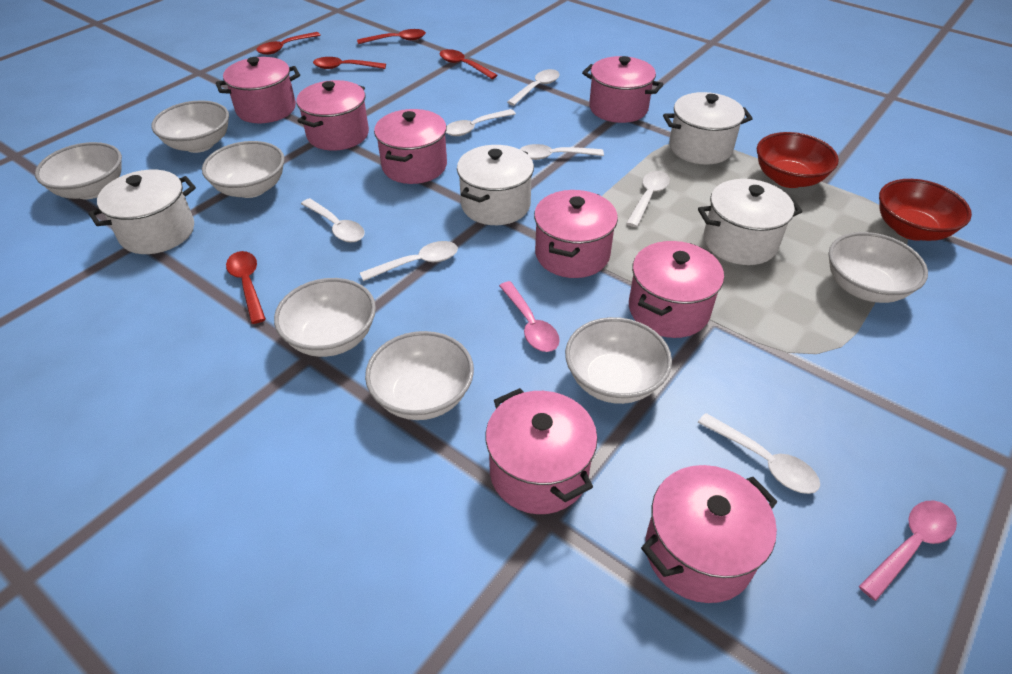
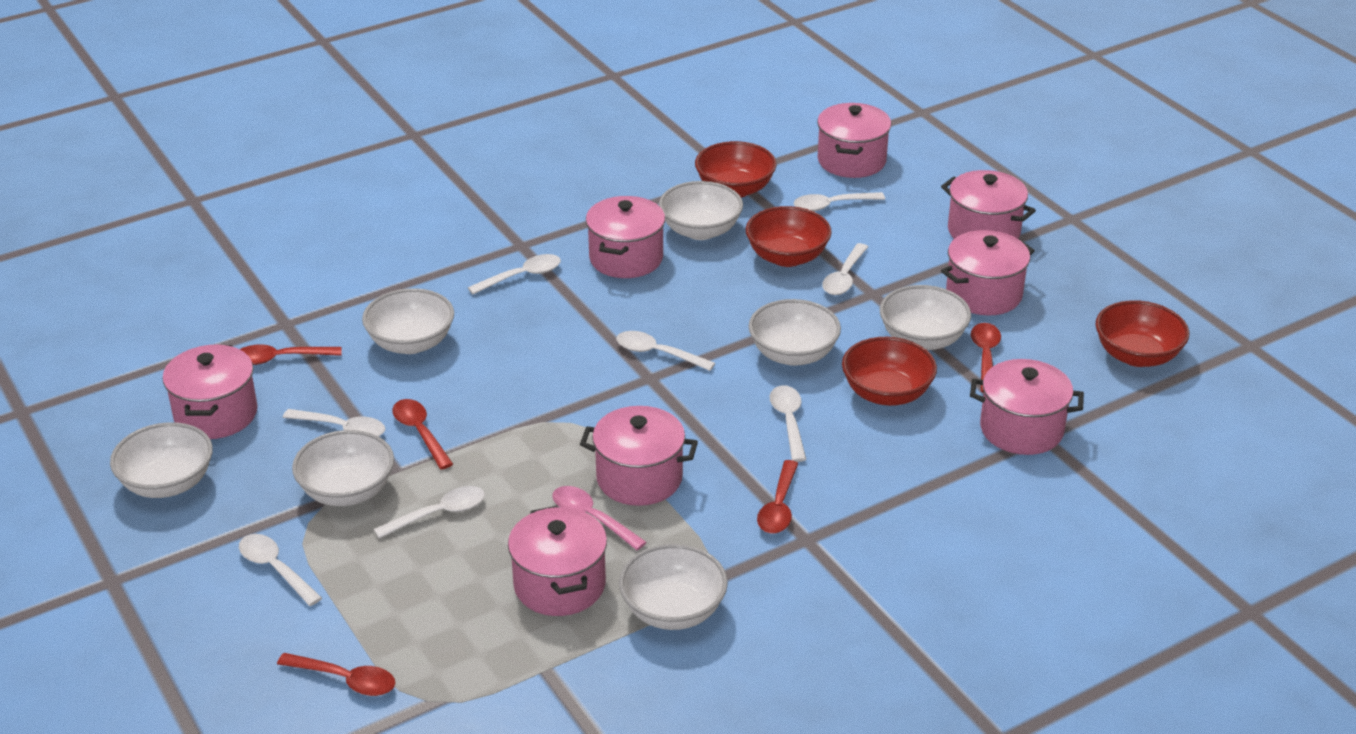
pink spoon: 2 -> 1
red bowl: 2 -> 4
white pot: 4 -> 0
white spoon: 7 -> 8

